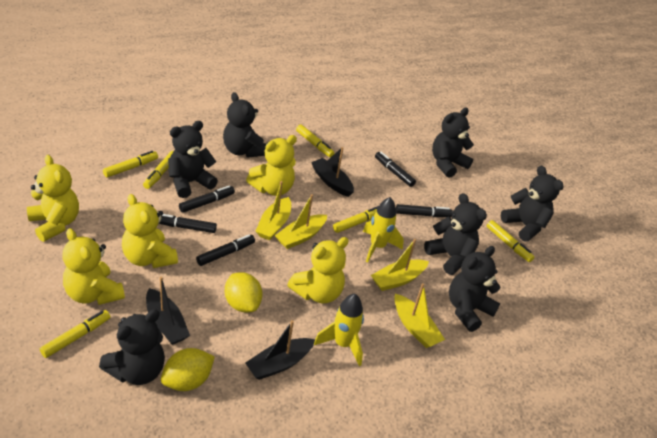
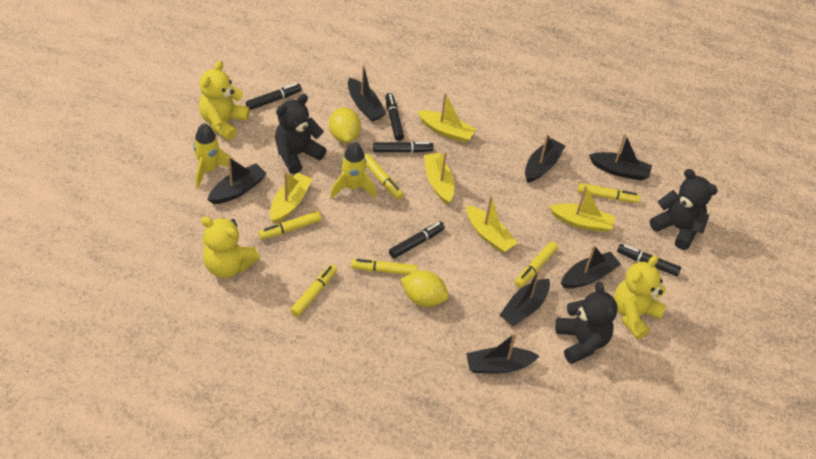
black boat: 3 -> 7
black teddy bear: 7 -> 3
yellow boat: 4 -> 5
yellow teddy bear: 5 -> 3

